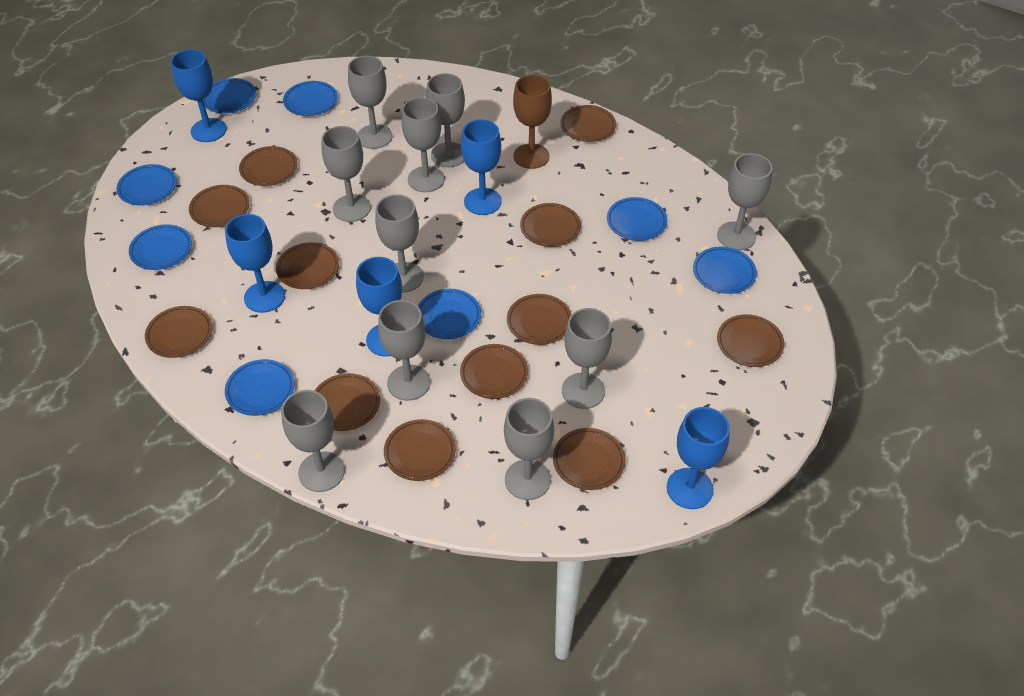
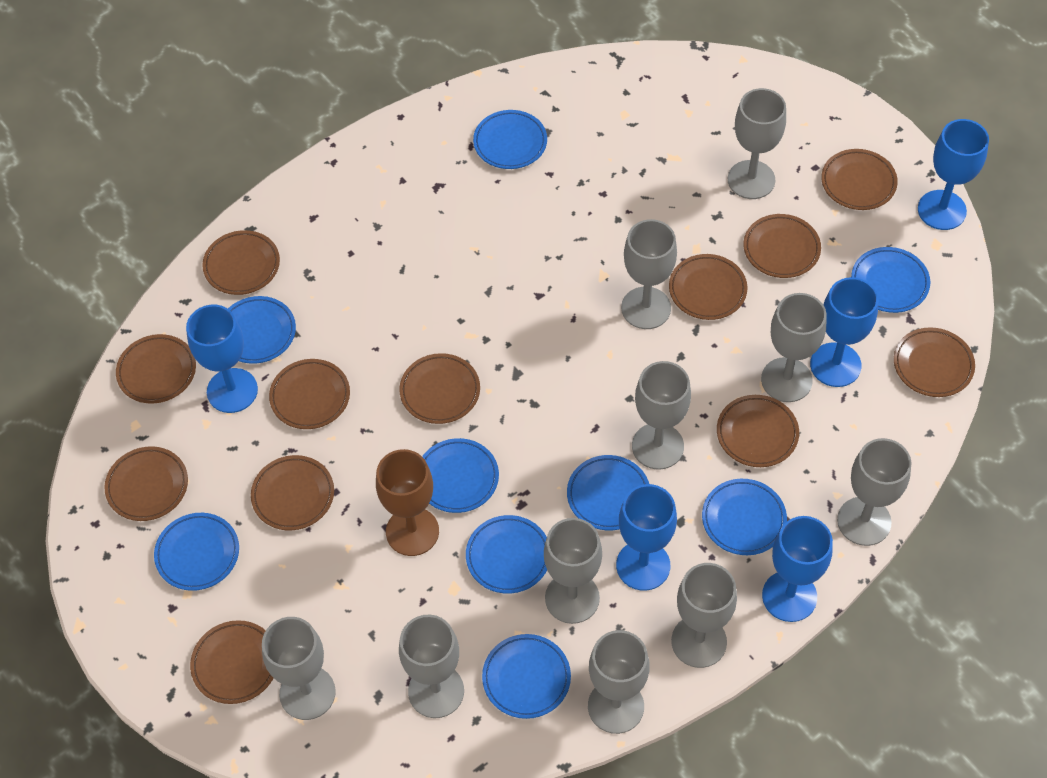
blue plate: 8 -> 9

